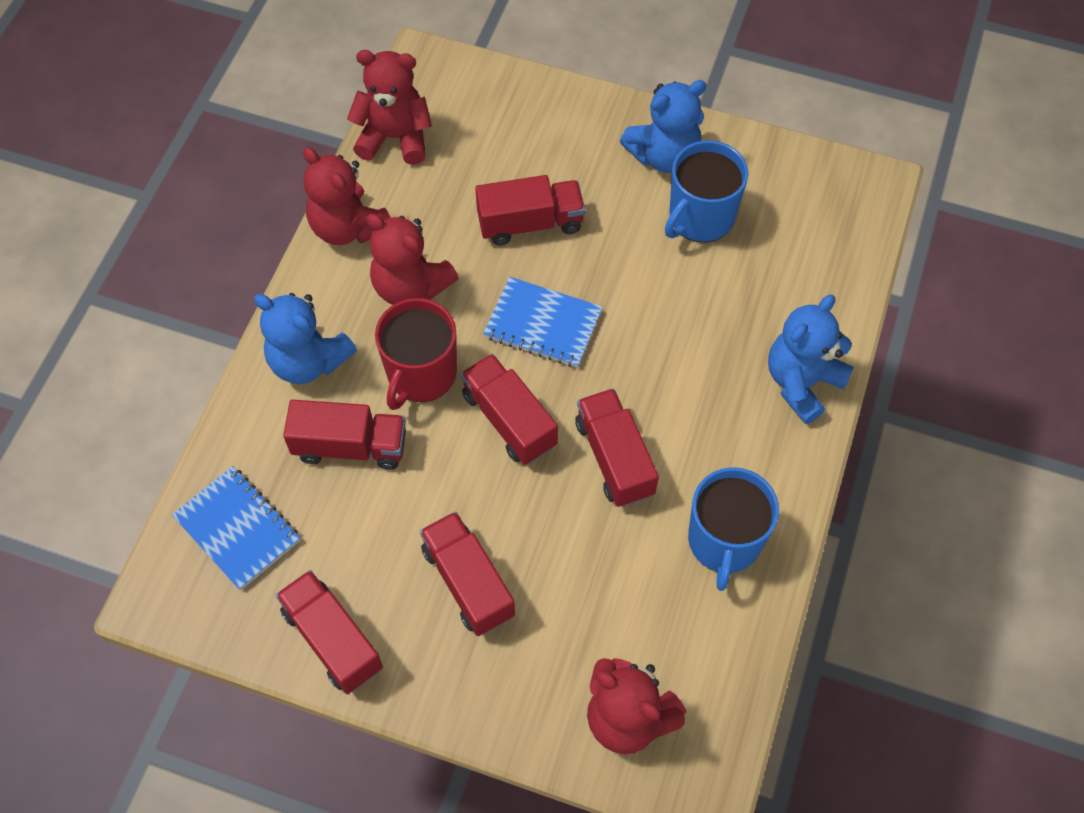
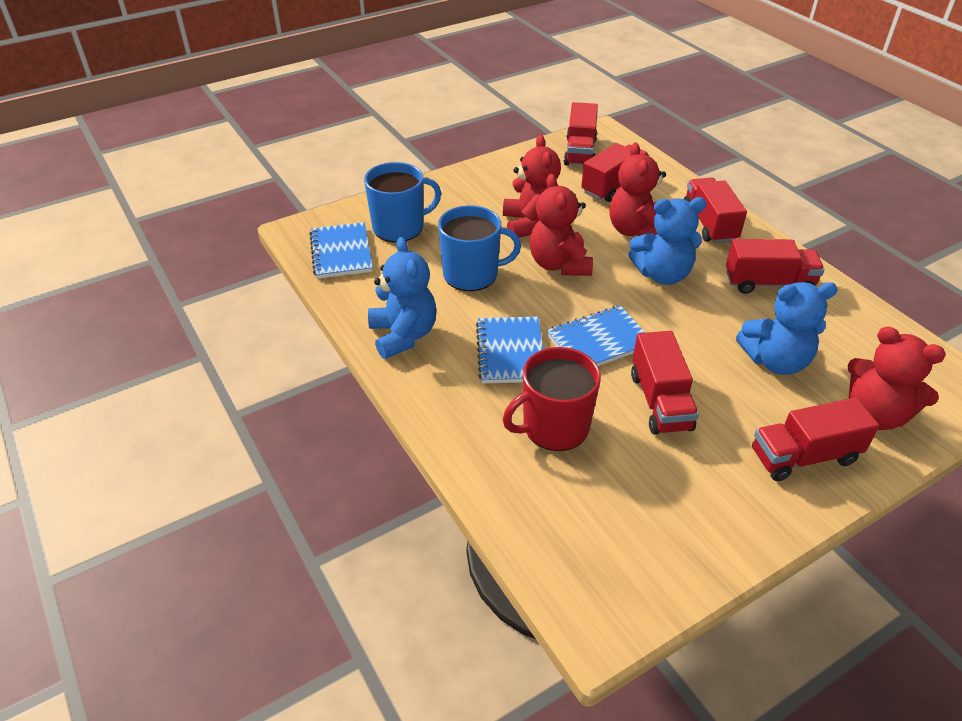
blue notebook: 2 -> 3

